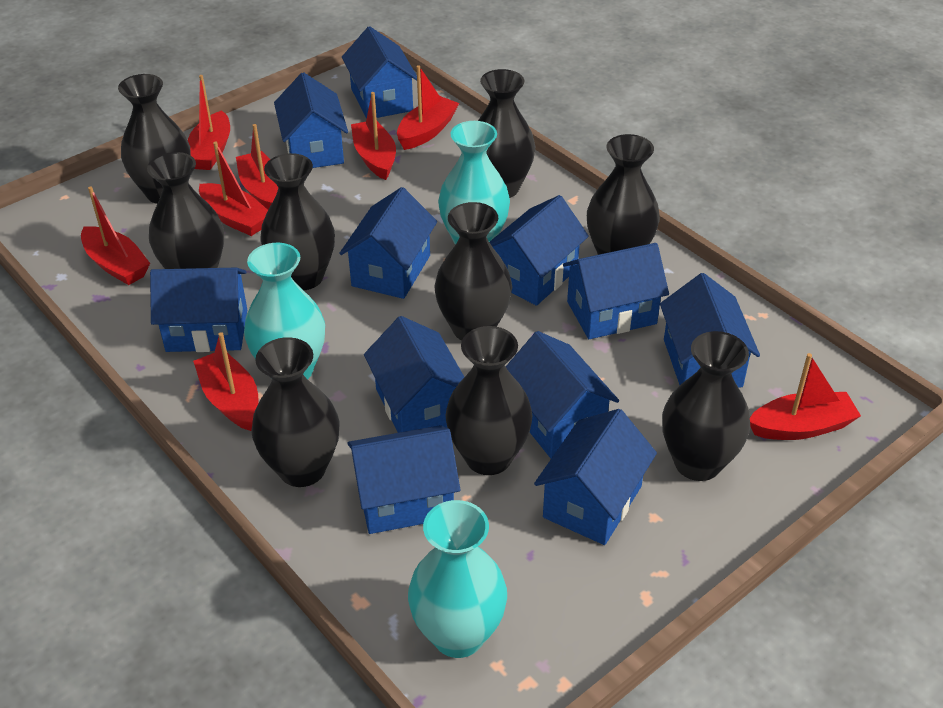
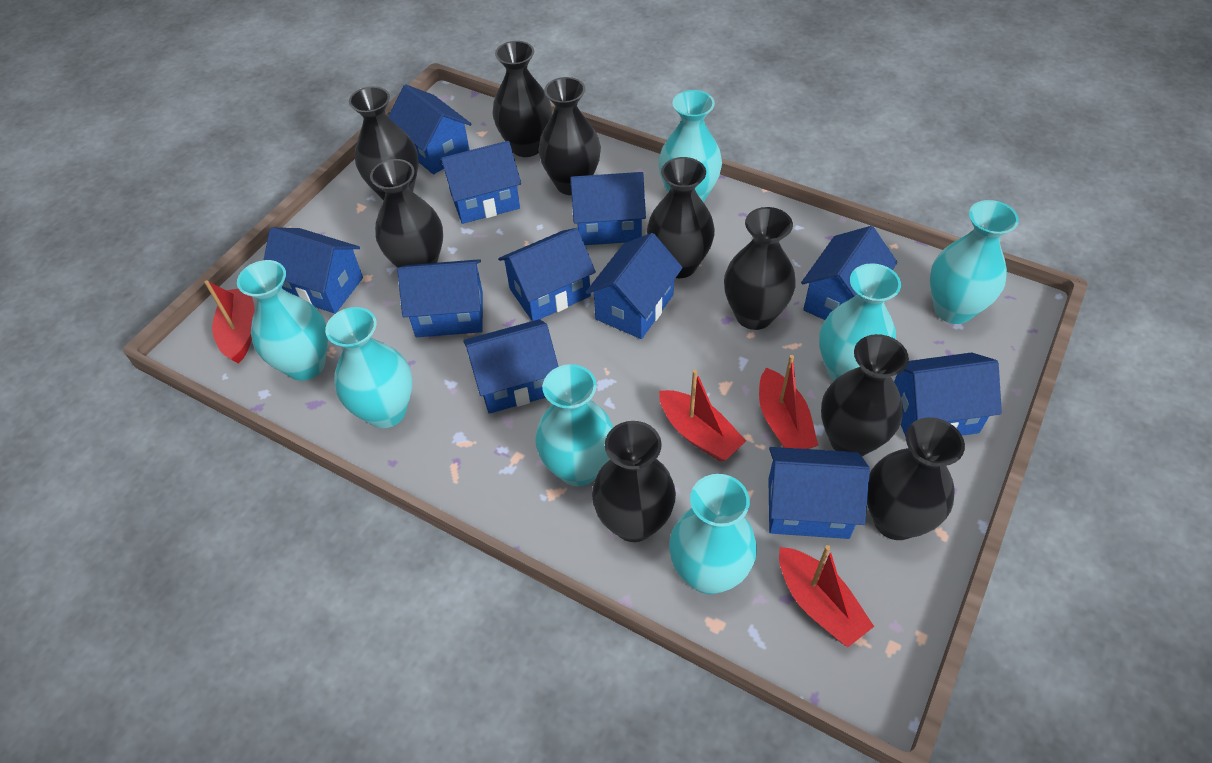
red boat: 8 -> 4
turquoise vase: 3 -> 7

